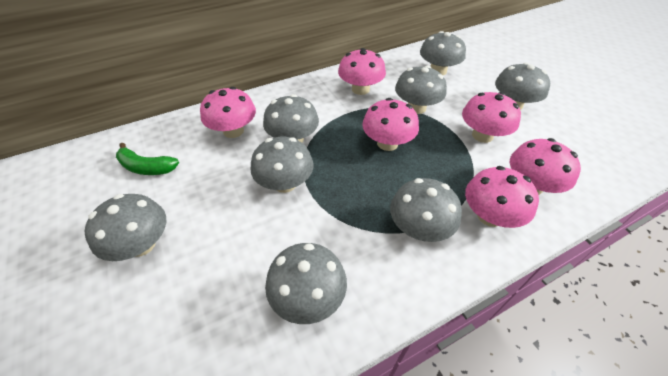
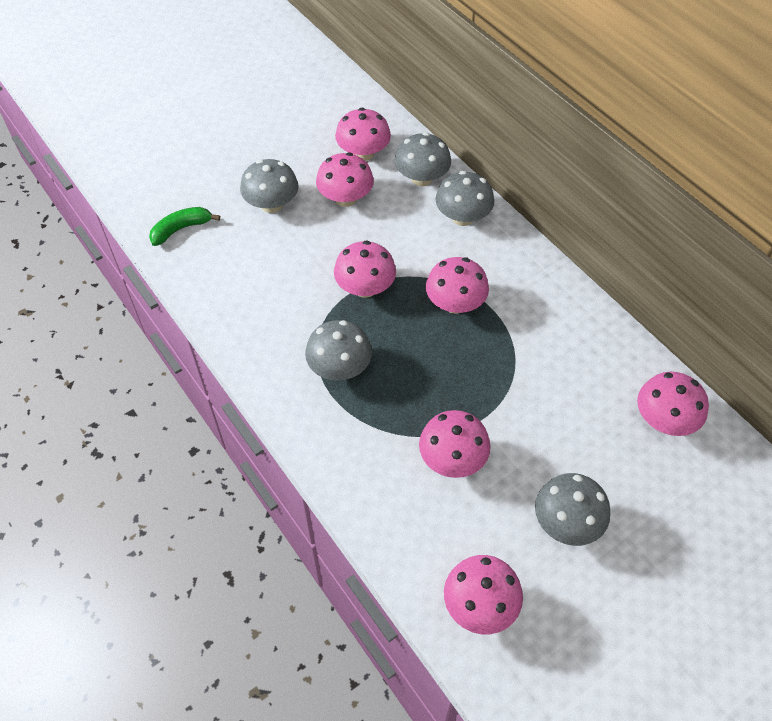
grey mushroom: 8 -> 5
pink mushroom: 6 -> 7

